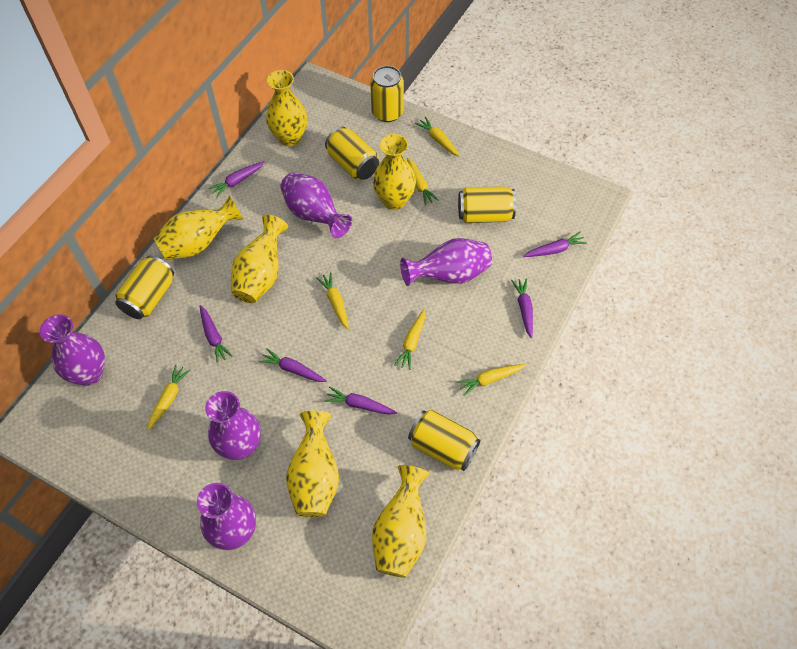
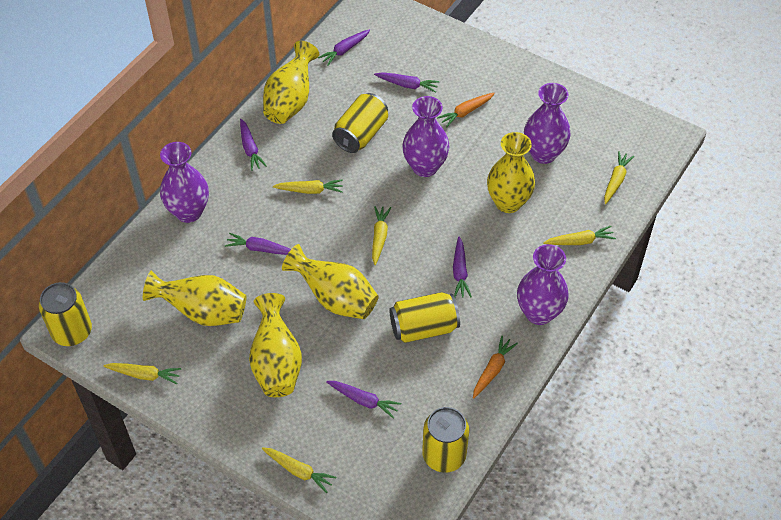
orange carrot: 0 -> 2
purple vase: 5 -> 4
yellow can: 5 -> 4
yellow vase: 6 -> 5

